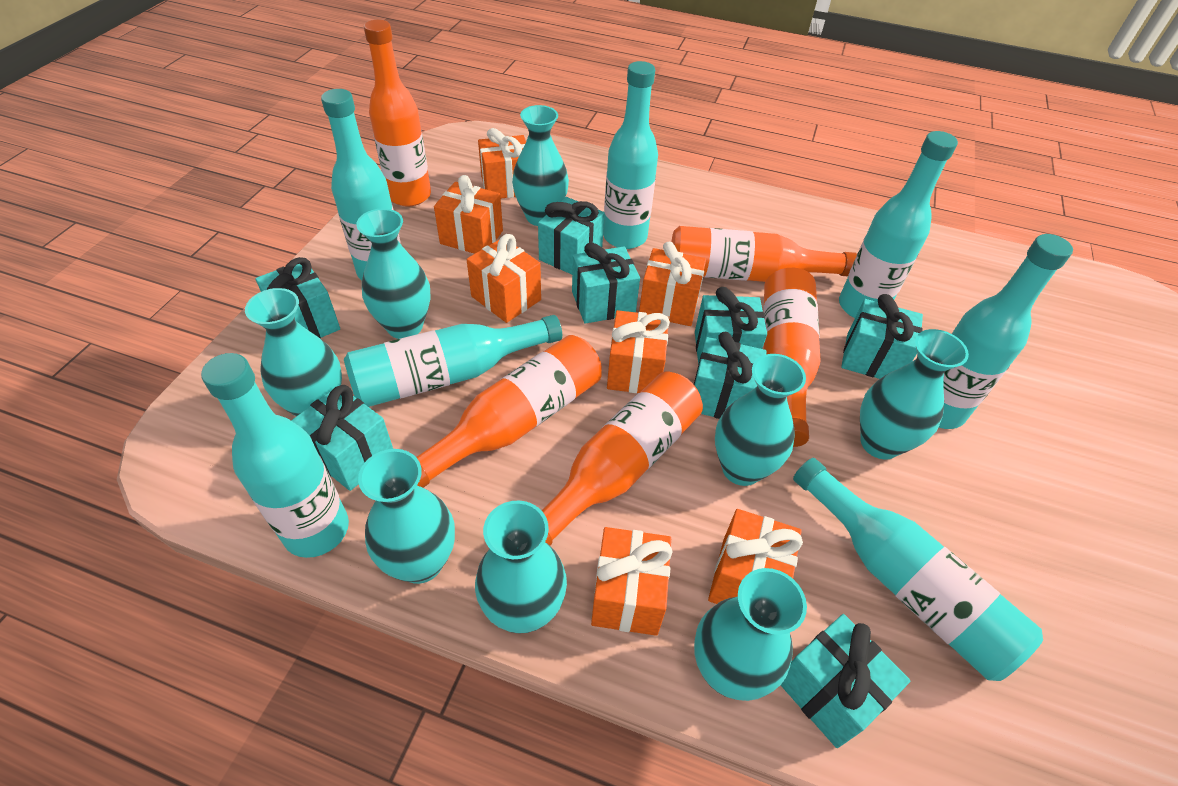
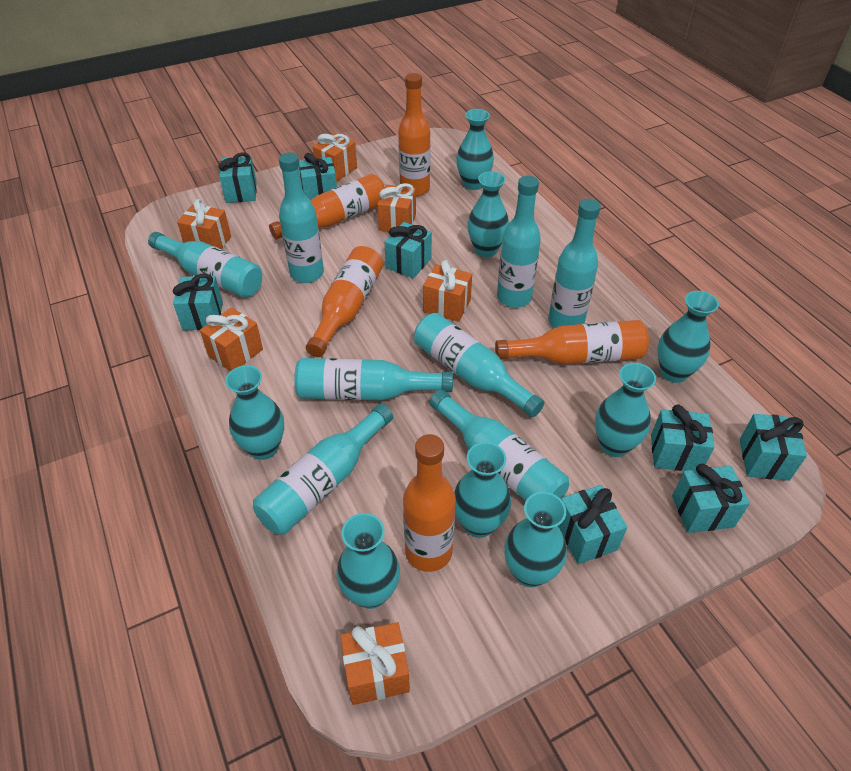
orange gift: 7 -> 6
turquoise bottle: 7 -> 8

